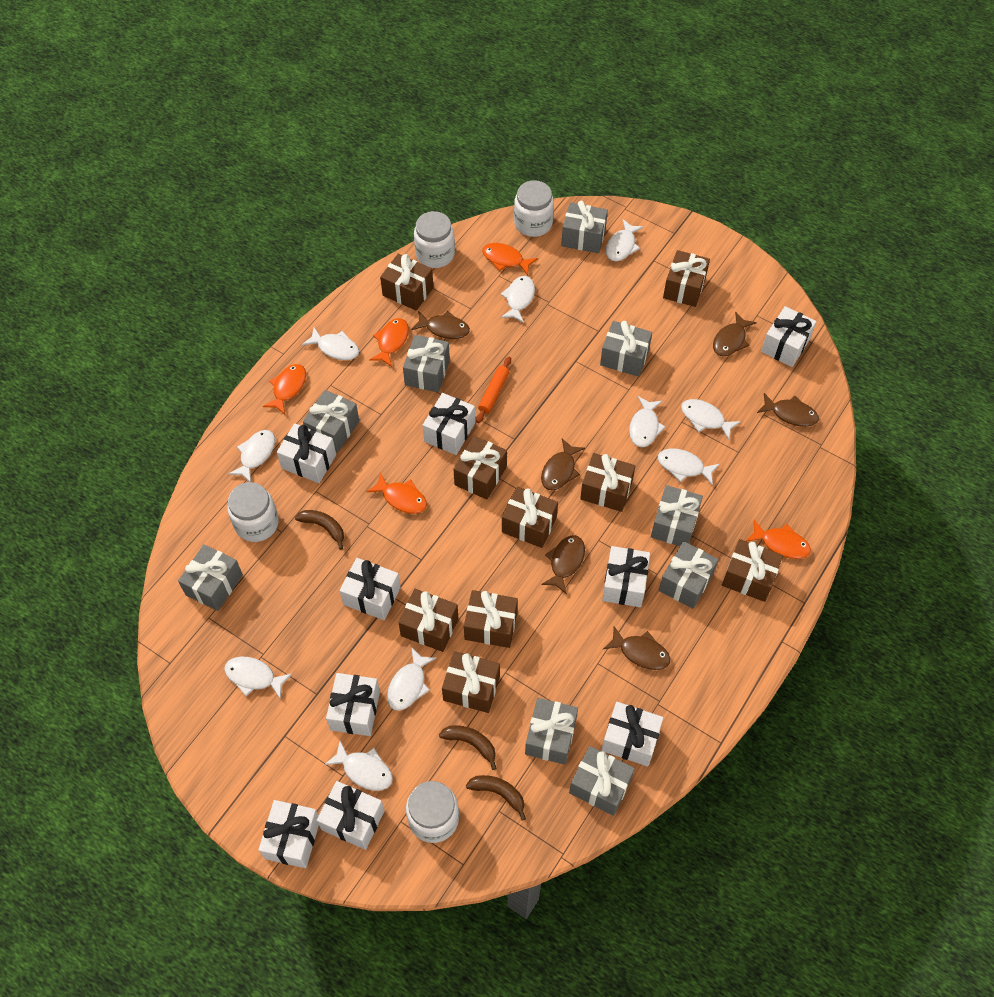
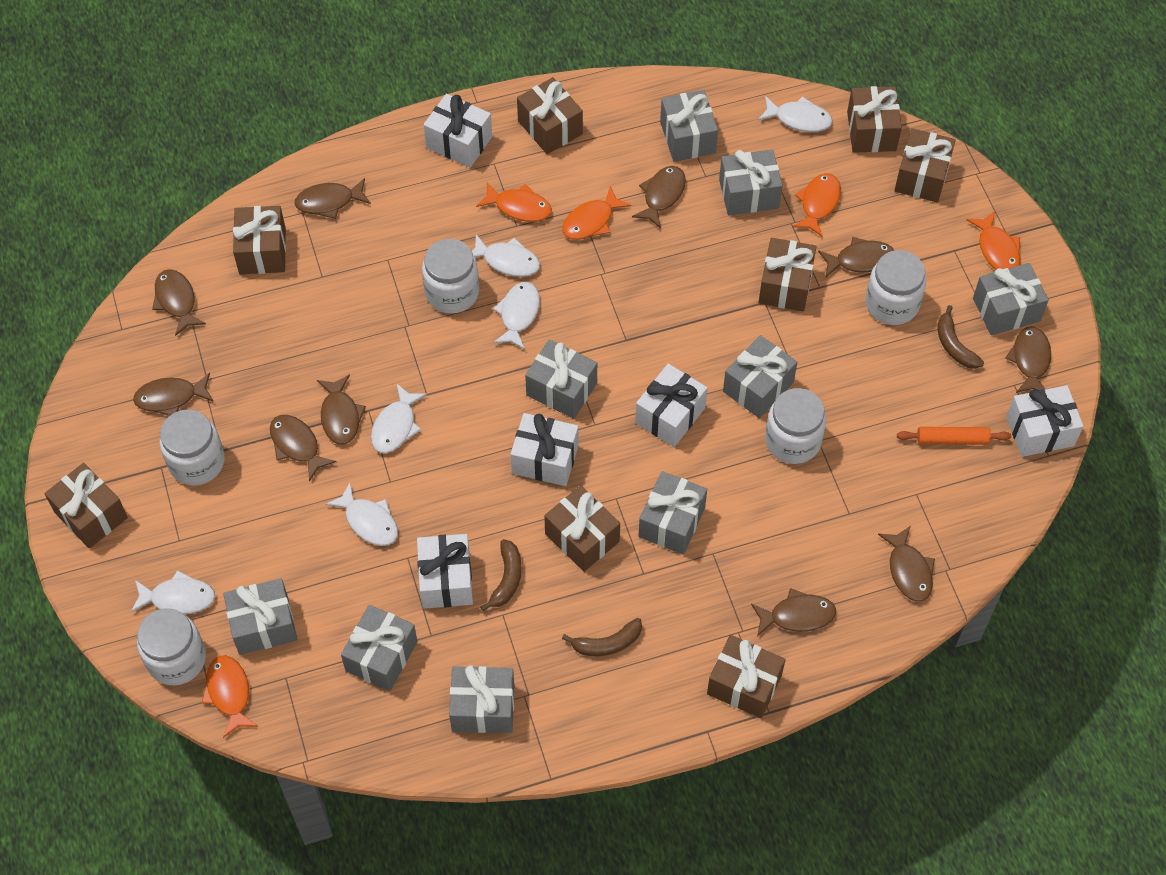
brown fish: 6 -> 10
brown gift: 9 -> 8
white fish: 10 -> 6
white gift: 9 -> 5
white jar: 4 -> 5

